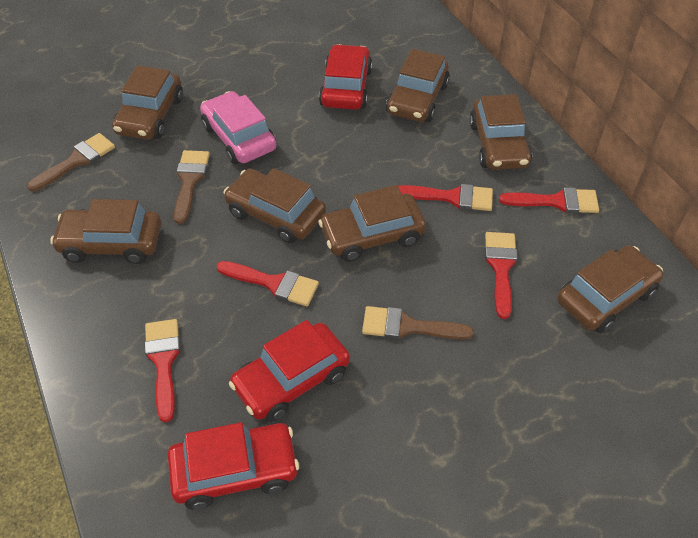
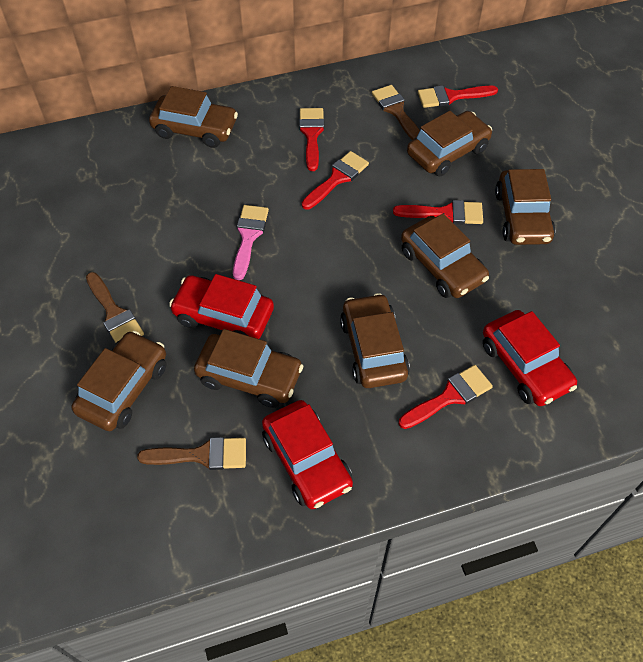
pink brush: 0 -> 1
pink car: 1 -> 0

